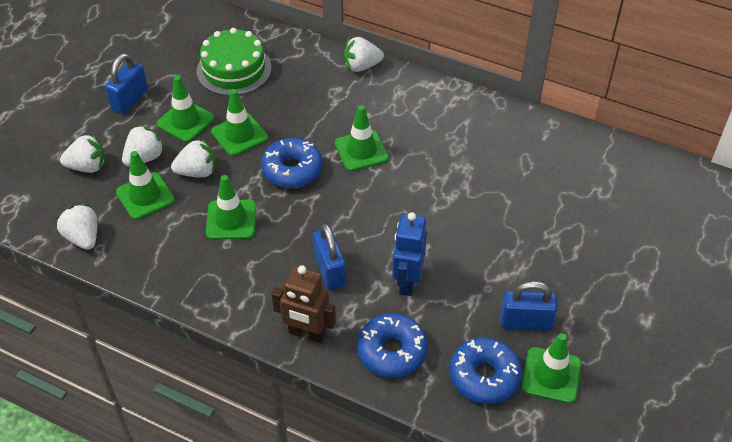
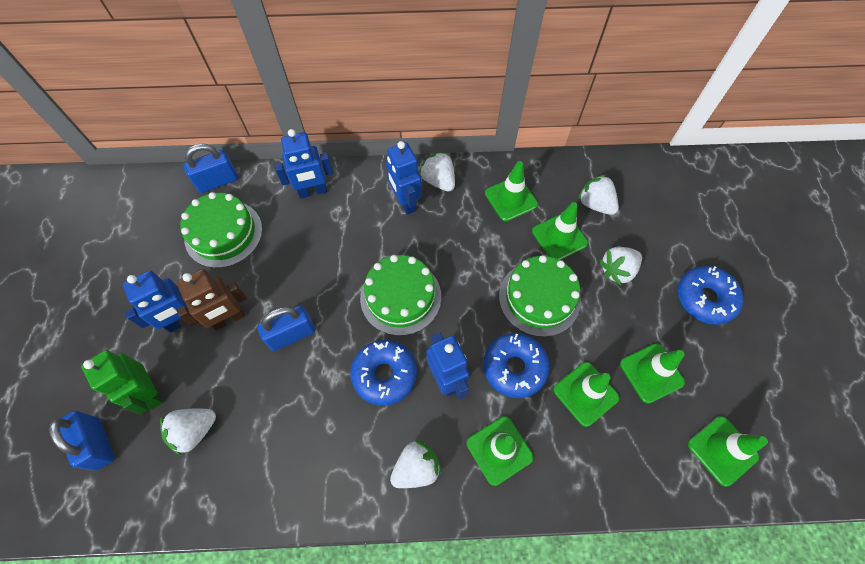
blue robot: 1 -> 4
green cake: 1 -> 3
green robot: 0 -> 1

